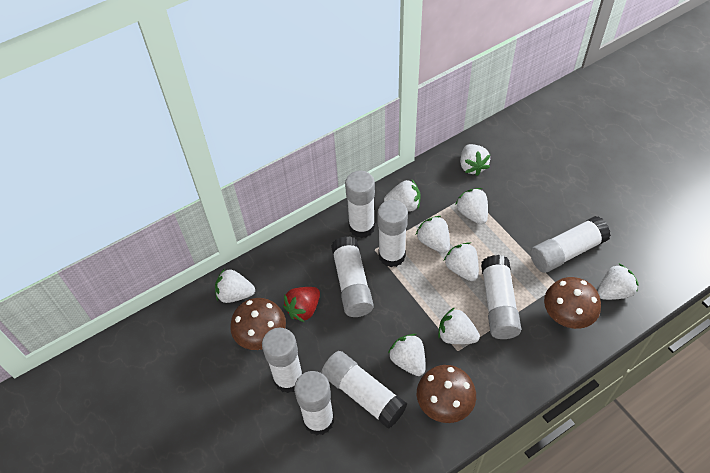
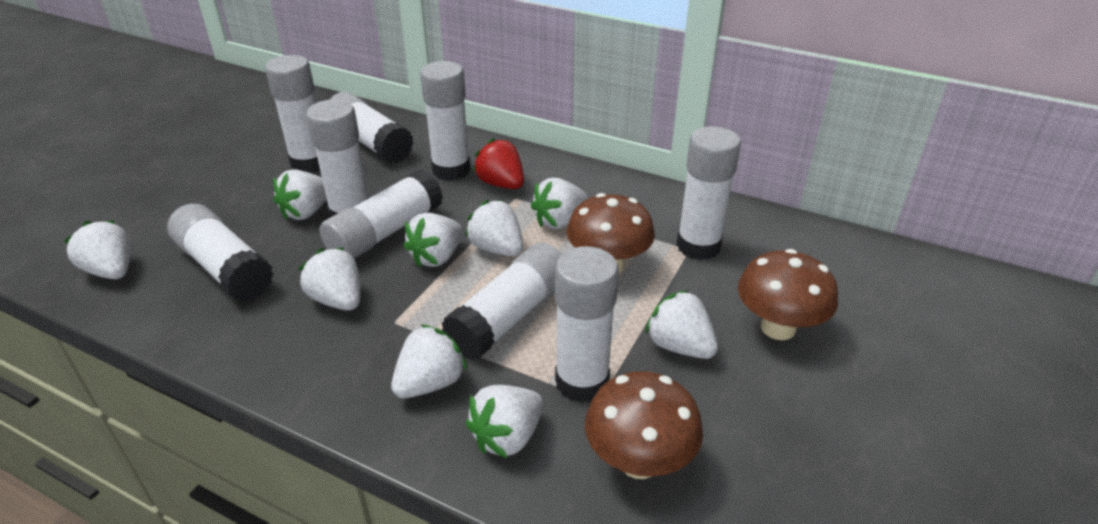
white glue stick: 8 -> 9

